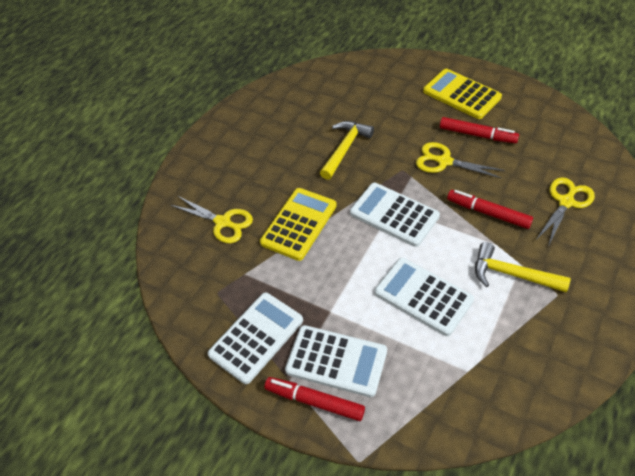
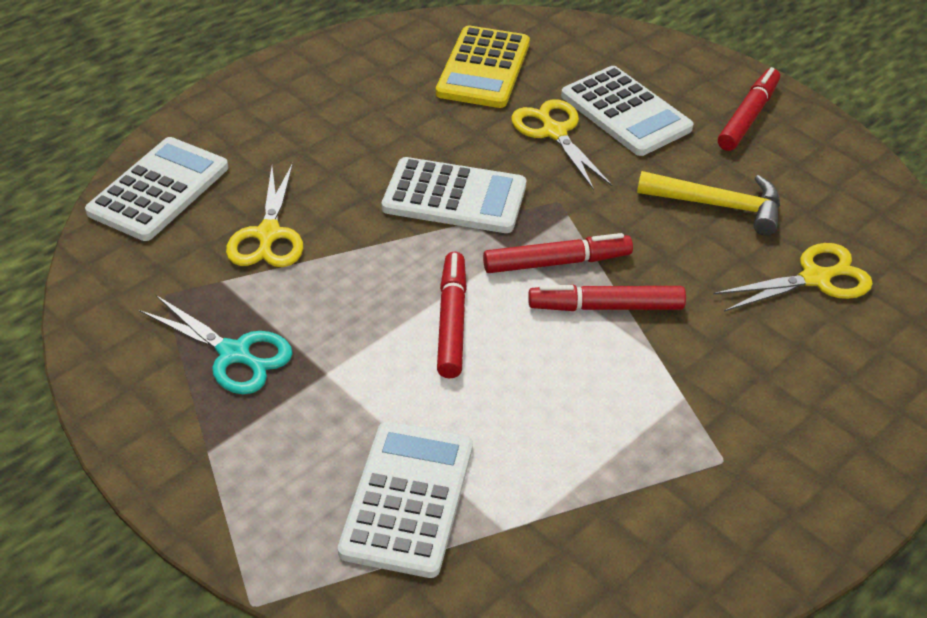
red marker: 3 -> 4
turquoise scissors: 0 -> 1
yellow calculator: 2 -> 1
yellow hammer: 2 -> 1

